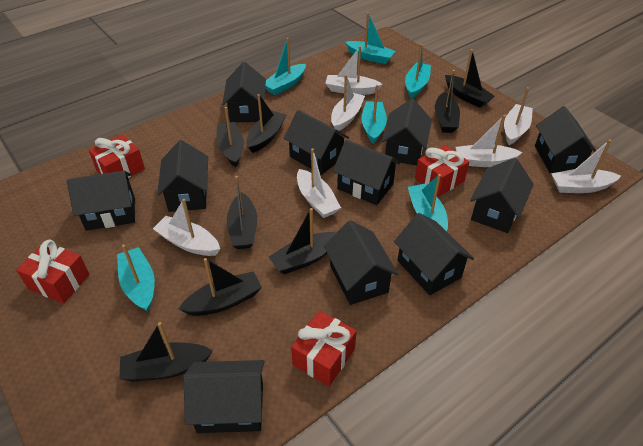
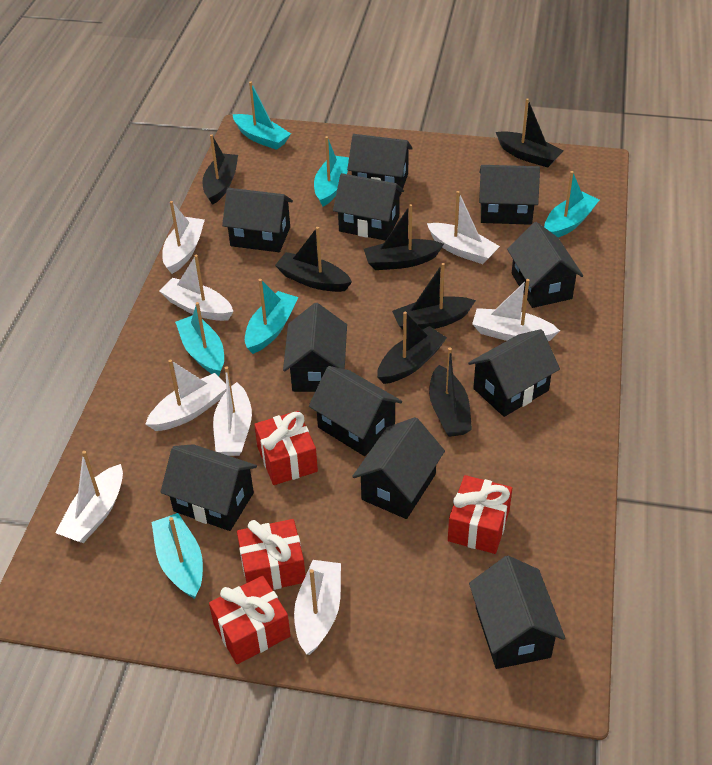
black boat: 8 -> 7
white boat: 7 -> 8

